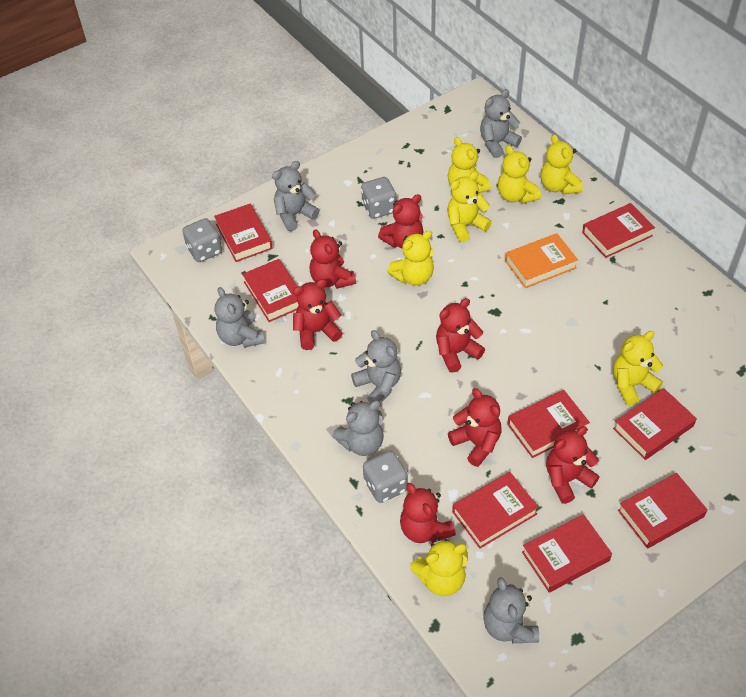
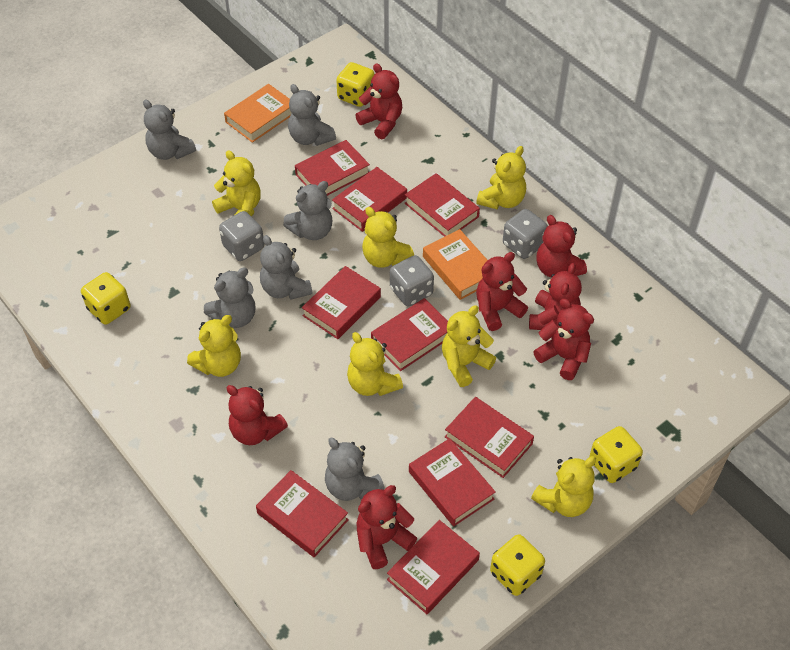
orange book: 1 -> 2
red book: 8 -> 9
yellow dice: 0 -> 4

